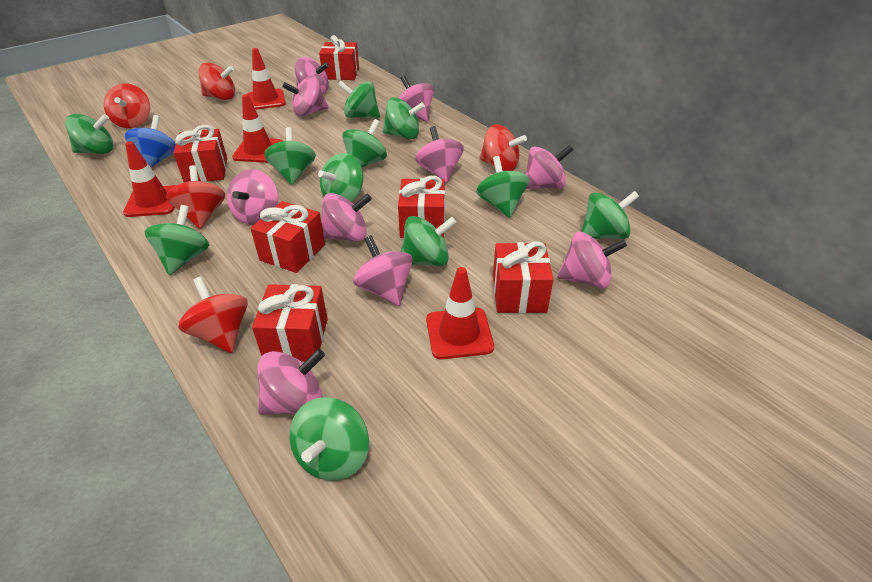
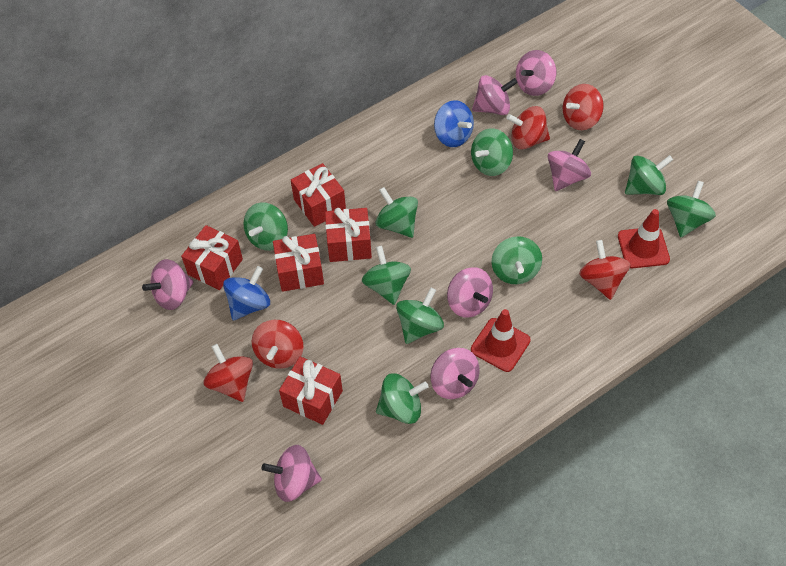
blue spinning top: 1 -> 2
green spinning top: 11 -> 9
pink spinning top: 10 -> 7
red gift: 6 -> 5
red traffic cone: 4 -> 2

